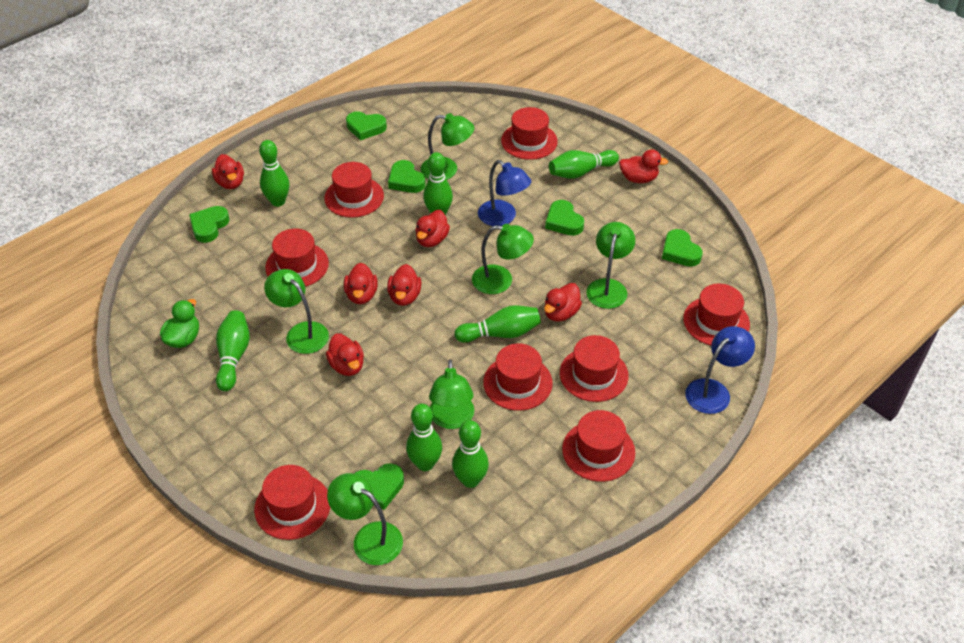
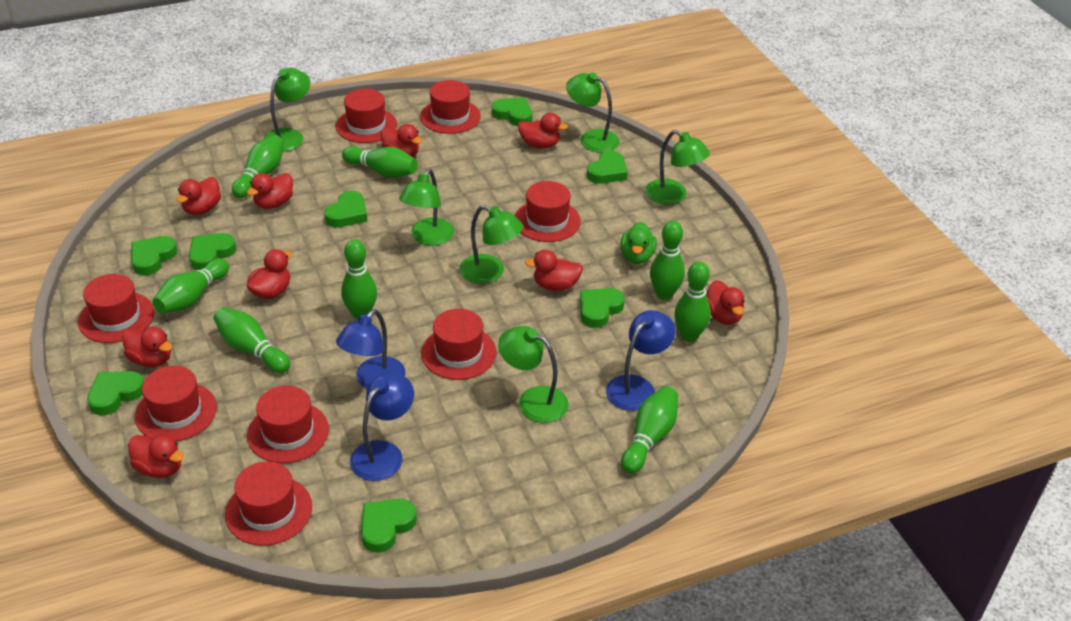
blue lamp: 2 -> 3
green bowling pin: 7 -> 8
green heart: 6 -> 8
red duck: 7 -> 9

